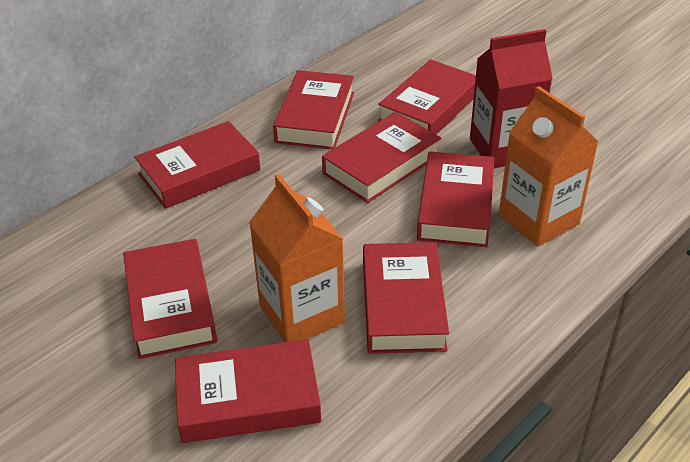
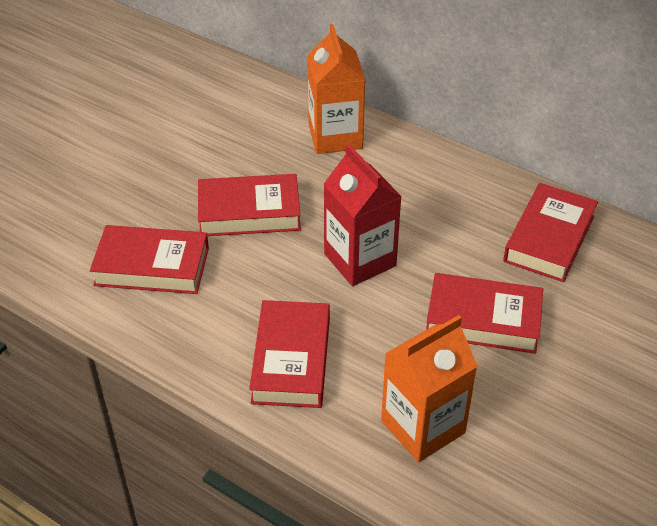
red book: 8 -> 5

